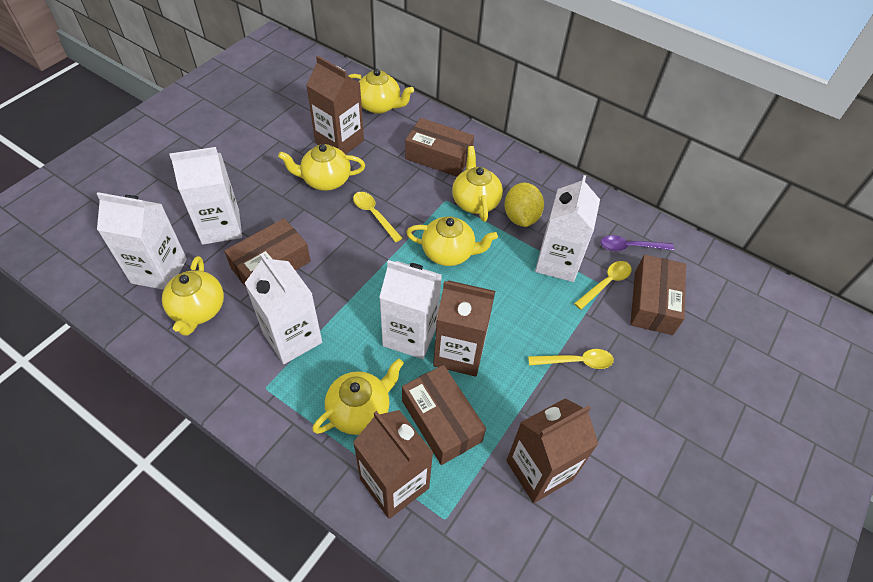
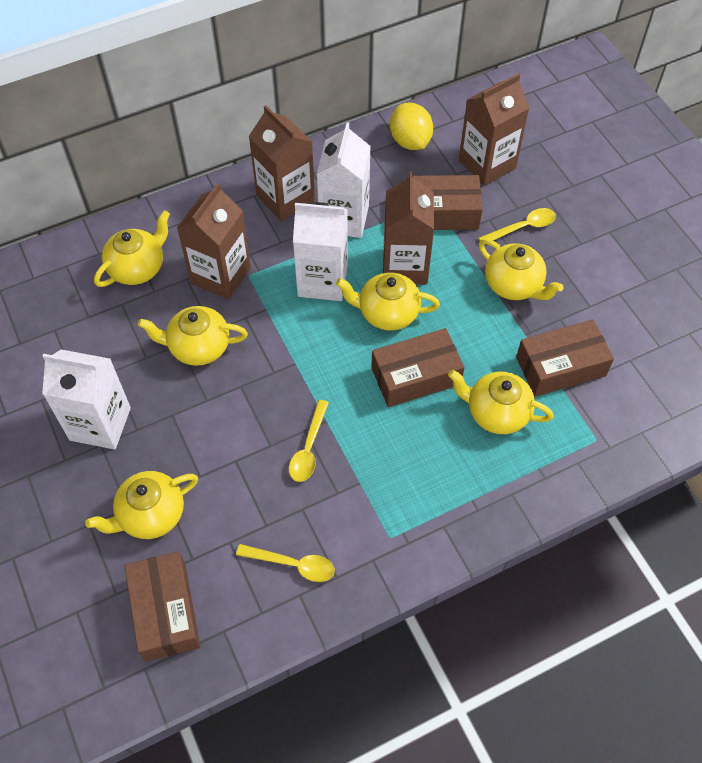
purple spoon: 1 -> 0
white carton: 5 -> 3

